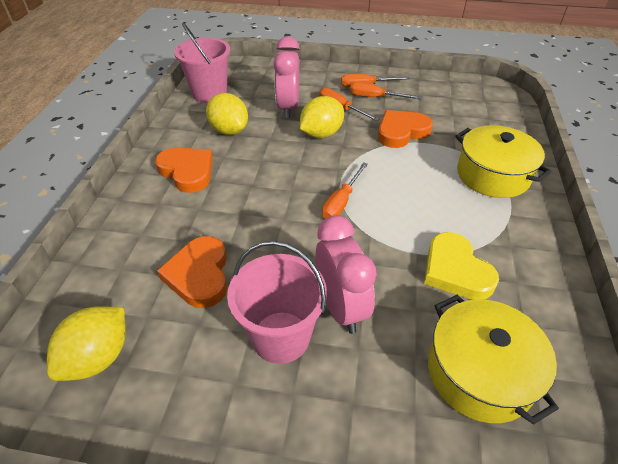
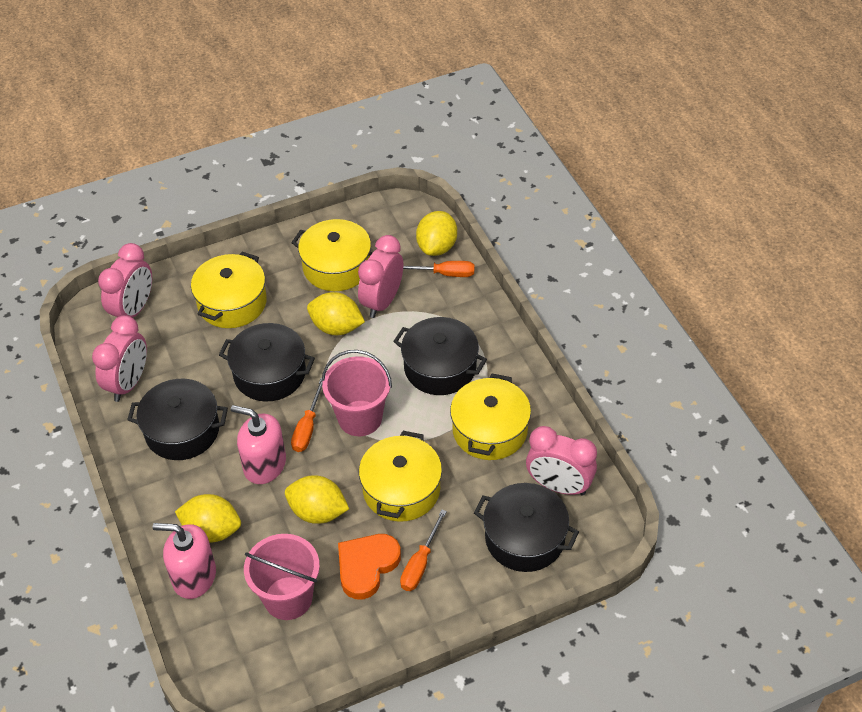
black pot: 0 -> 4
orange heart: 3 -> 1
orange screwdriver: 4 -> 3
pink clock: 2 -> 4
pink soap dispenser: 0 -> 2
yellow heart: 1 -> 0
yellow lemon: 3 -> 4
yellow pot: 2 -> 4

